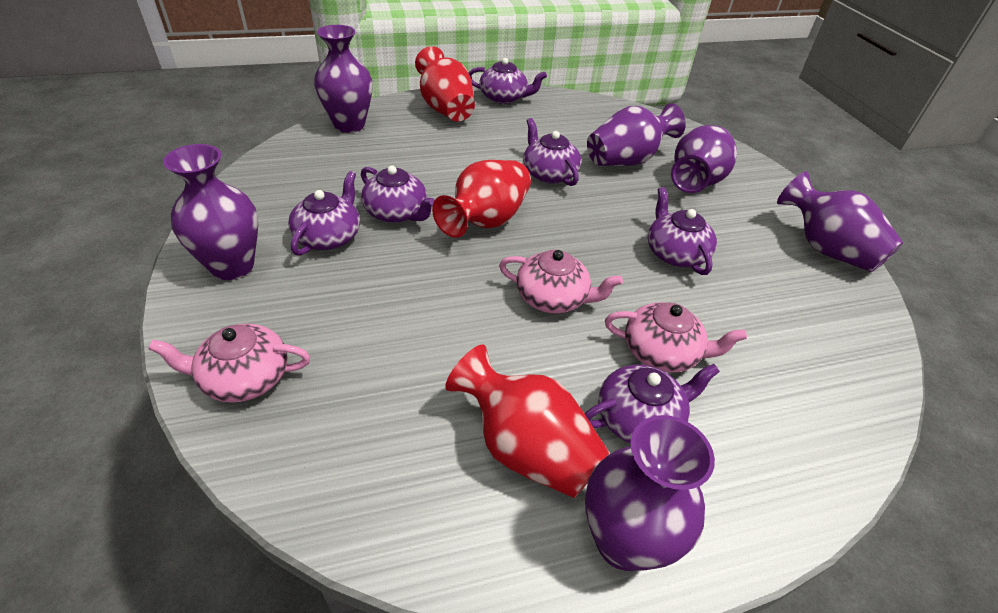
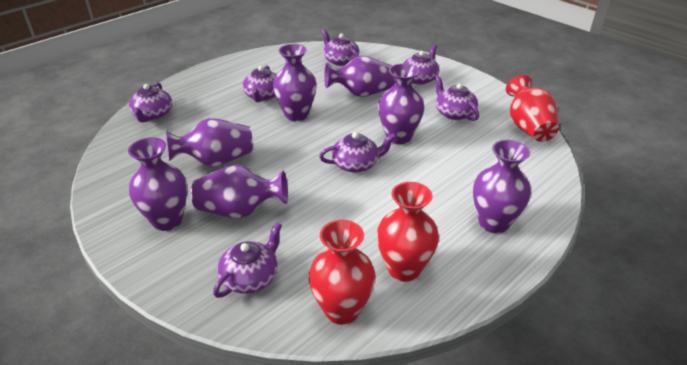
pink teapot: 3 -> 0
purple teapot: 6 -> 7
purple vase: 6 -> 7

